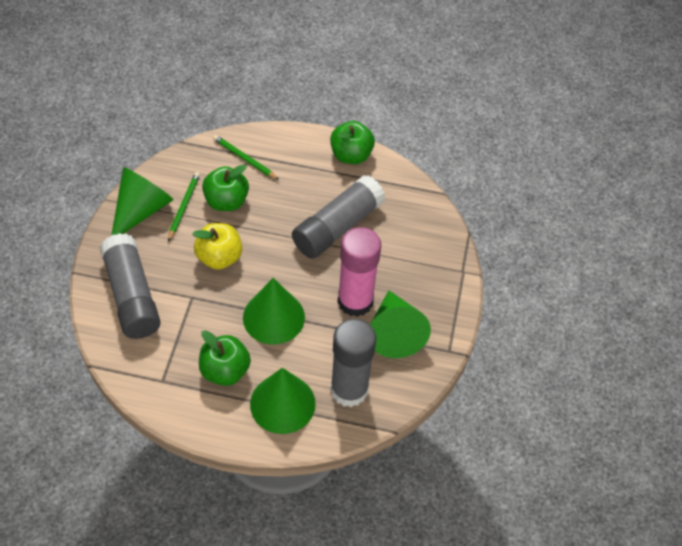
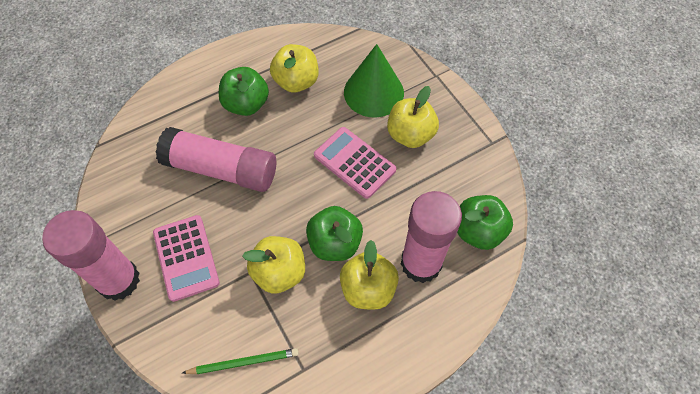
green cone: 4 -> 1
green pencil: 2 -> 1
grey glue stick: 3 -> 0
pink calculator: 0 -> 2
pink glue stick: 1 -> 3
yellow apple: 1 -> 4

